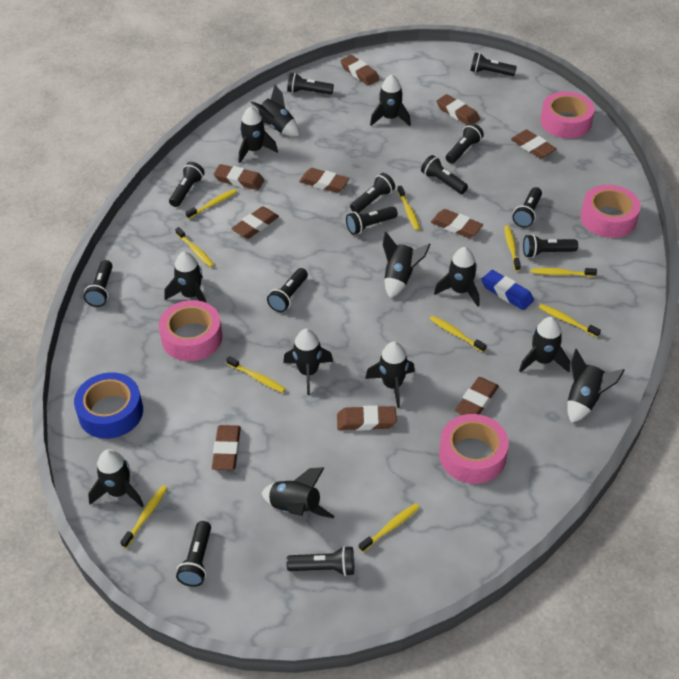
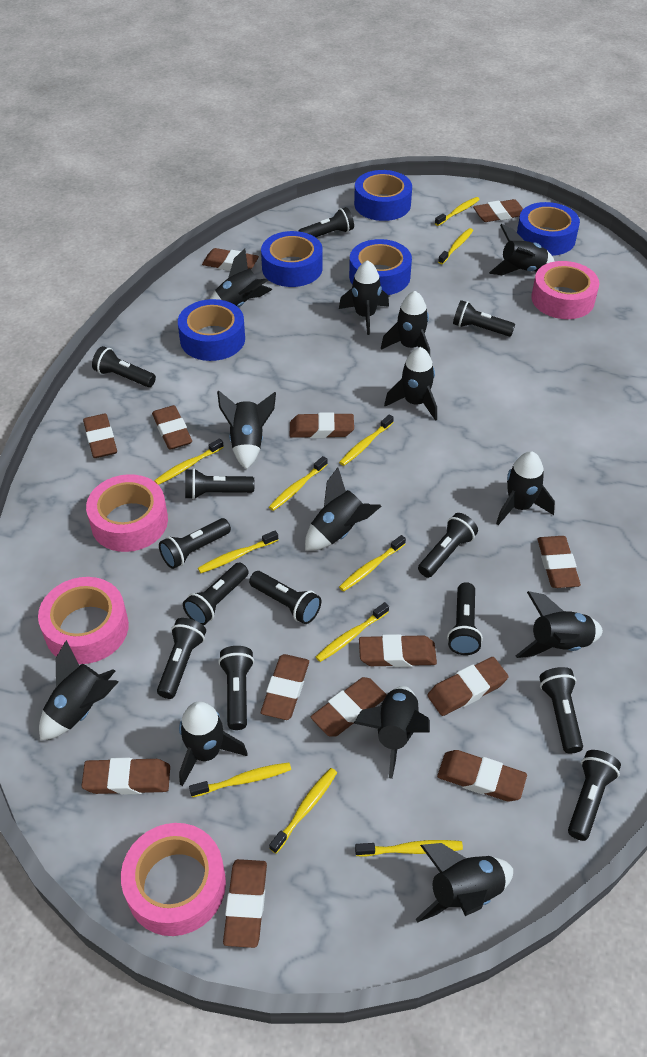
black rocket: 12 -> 13
blue eraser: 1 -> 0
blue tape: 1 -> 5
brown eraser: 10 -> 13
yellow toothbrush: 10 -> 11

